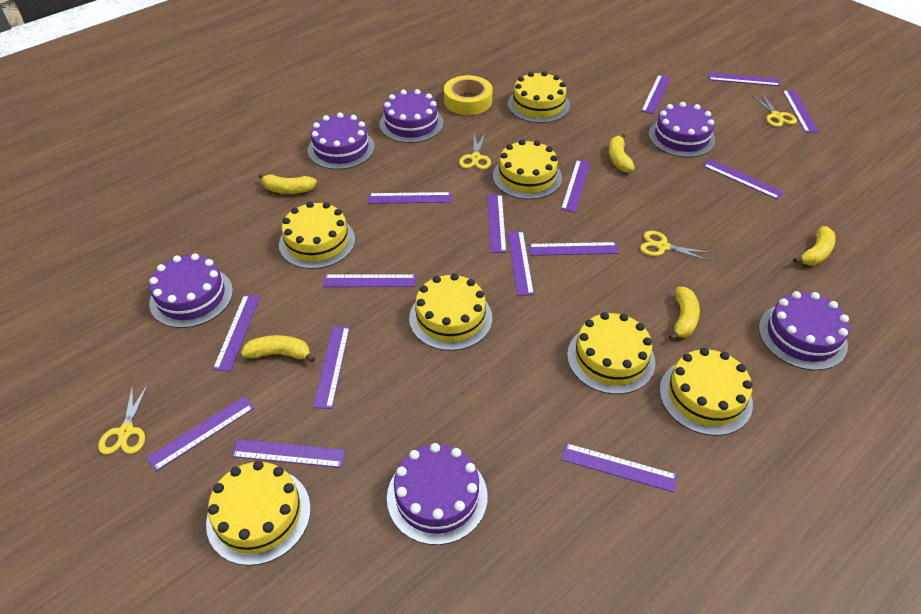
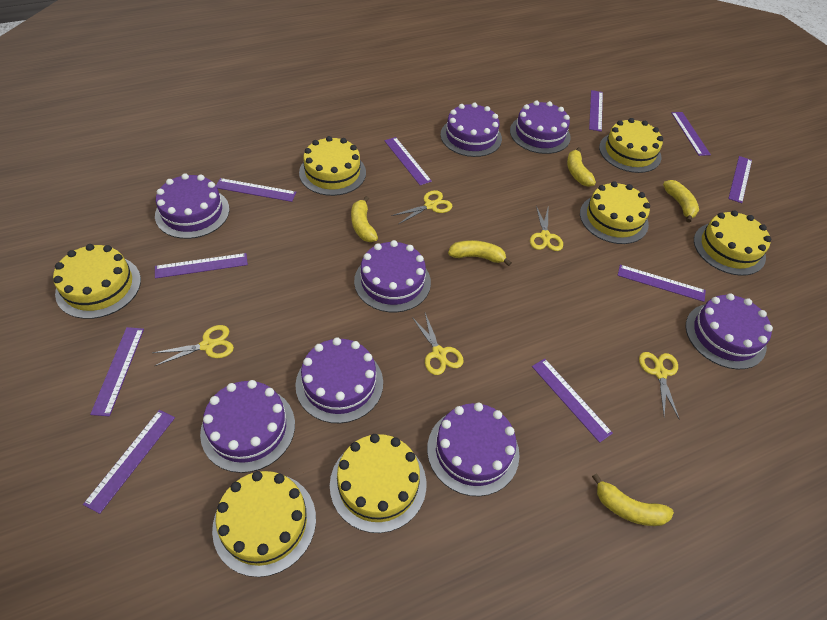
purple cake: 6 -> 8
purple ruler: 15 -> 10
yellow scissors: 4 -> 5
yellow tape: 1 -> 0

